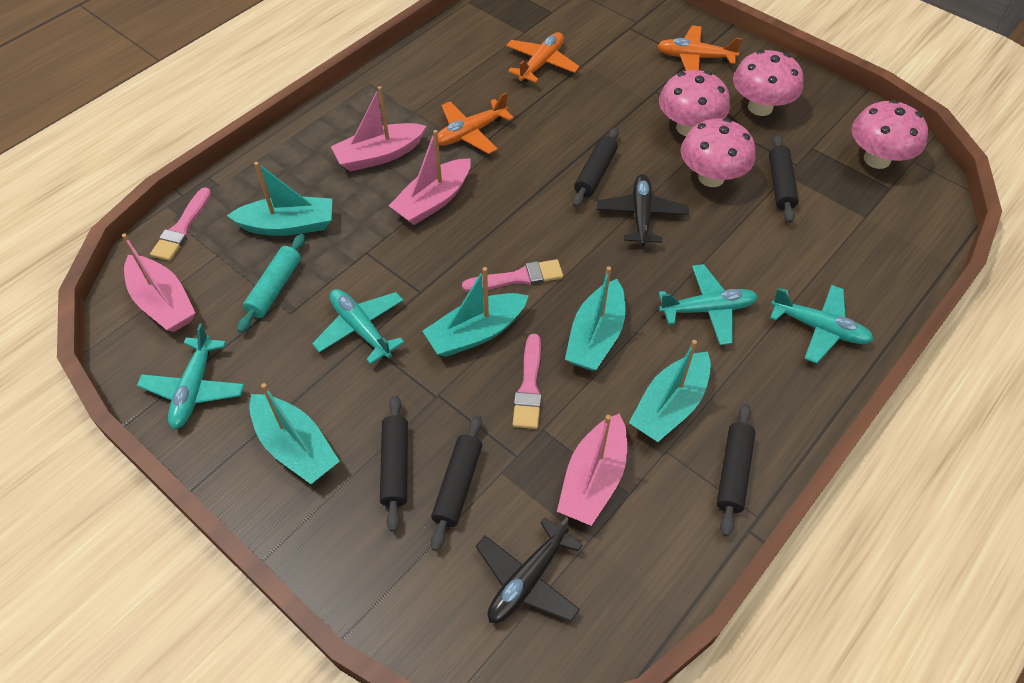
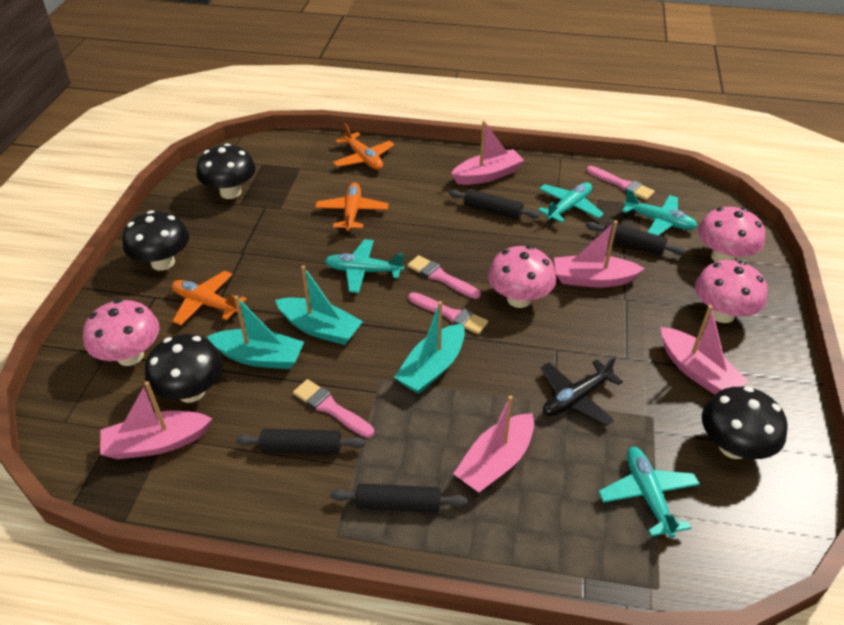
black mushroom: 0 -> 4
black plane: 2 -> 1
black rolling pin: 5 -> 4
pink boat: 4 -> 5
pink brush: 3 -> 4
turquoise boat: 5 -> 3
turquoise rolling pin: 1 -> 0

